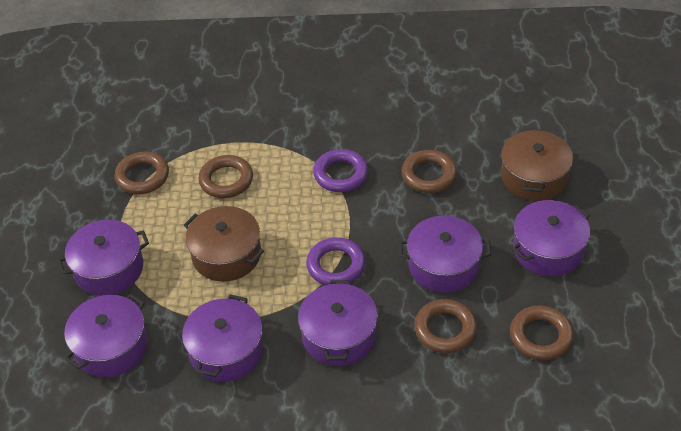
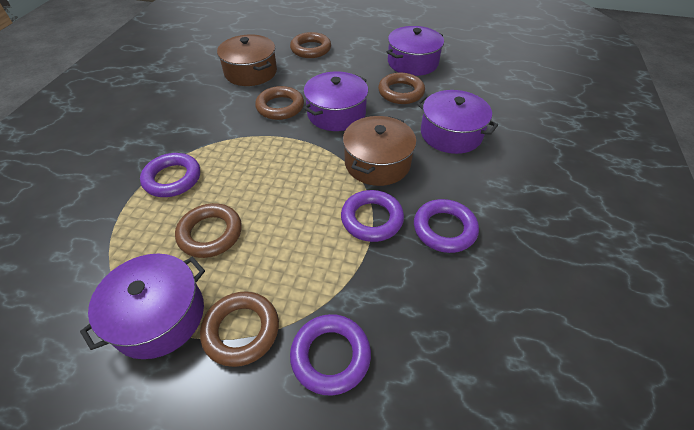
purple pot: 6 -> 4
purple ring: 2 -> 4

